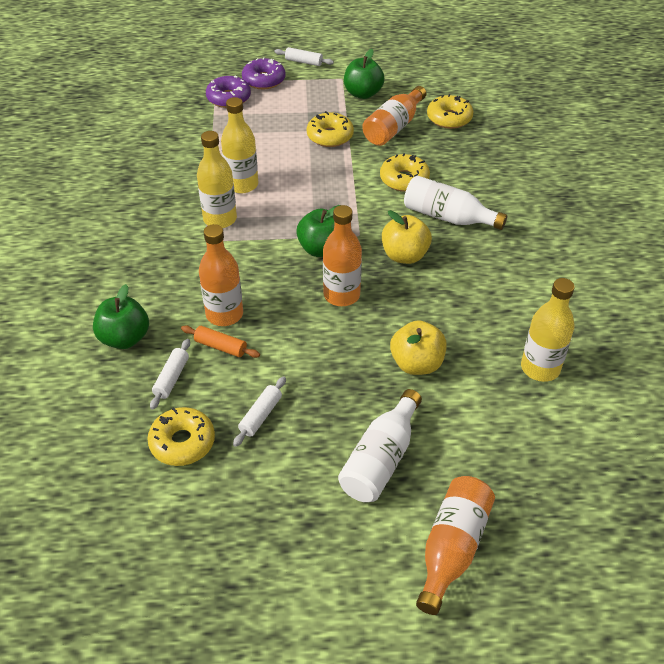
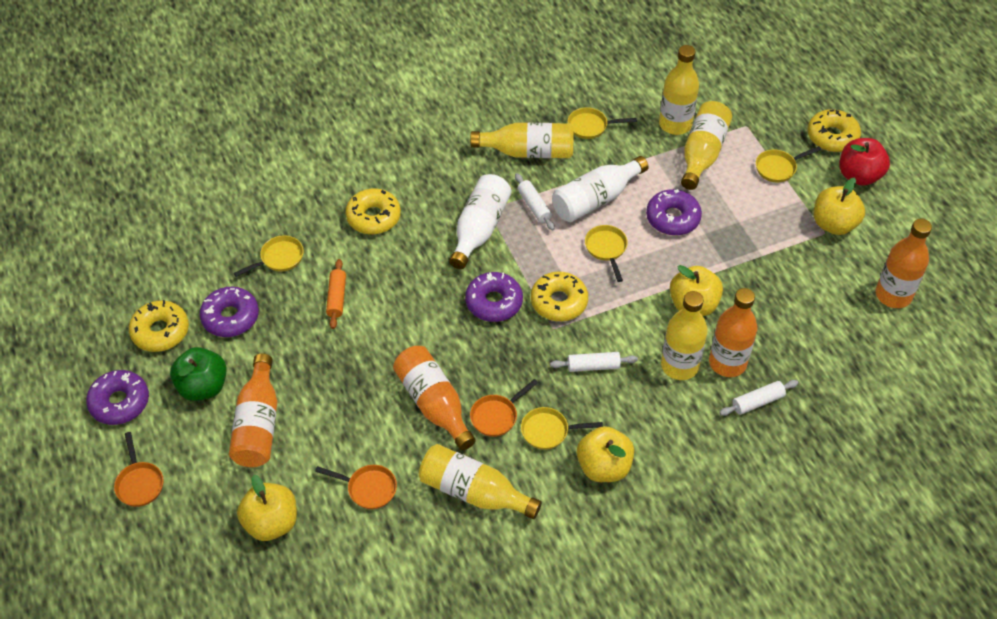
green apple: 3 -> 1
orange pan: 0 -> 3
purple donut: 2 -> 4
red apple: 0 -> 1
yellow apple: 2 -> 4
yellow bottle: 3 -> 5
yellow pan: 0 -> 5

